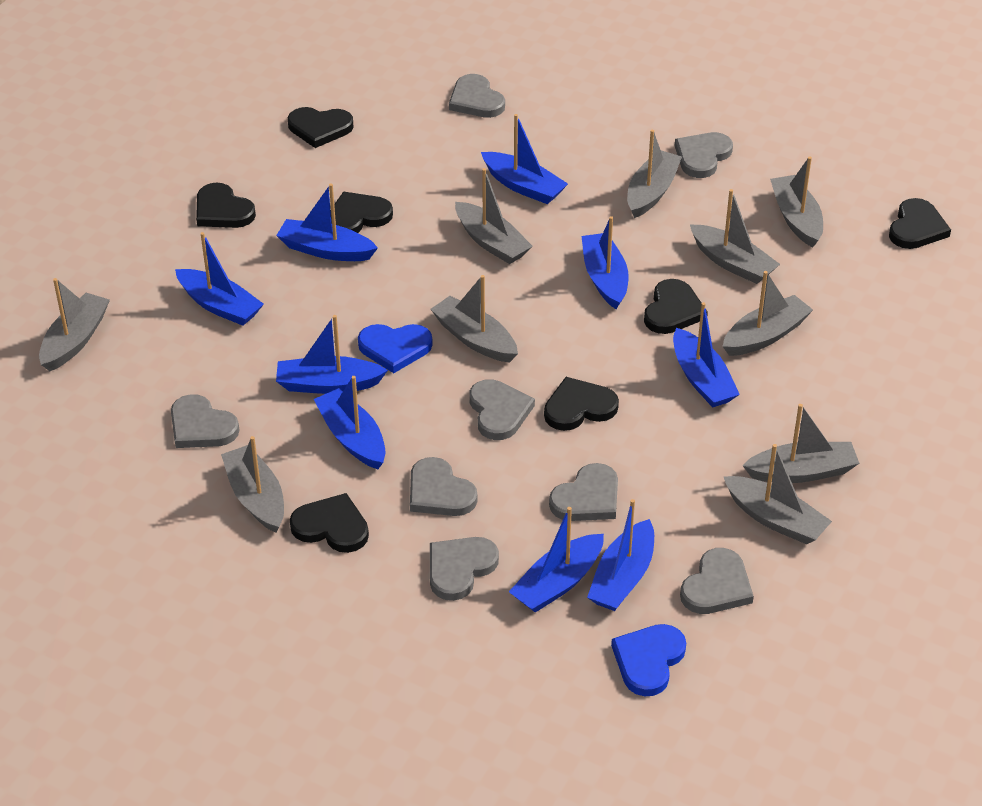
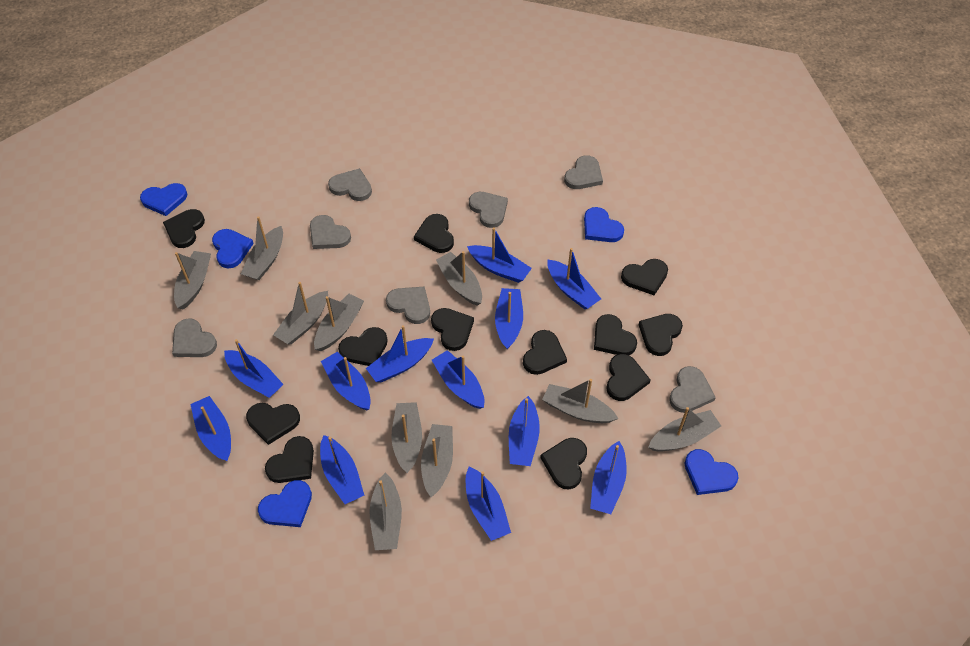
black heart: 7 -> 12
blue boat: 9 -> 12
blue heart: 2 -> 5
grey heart: 8 -> 7

